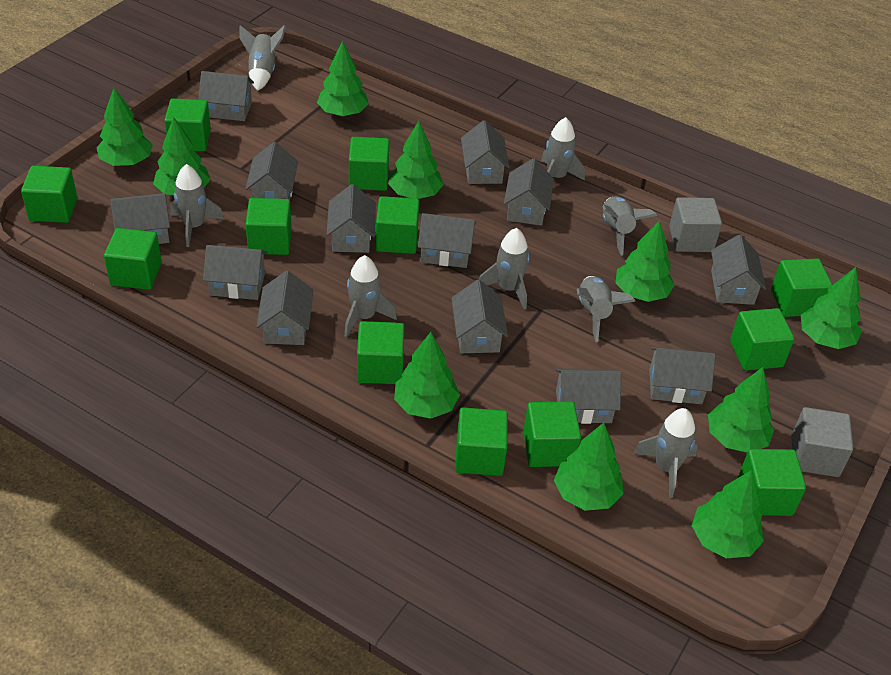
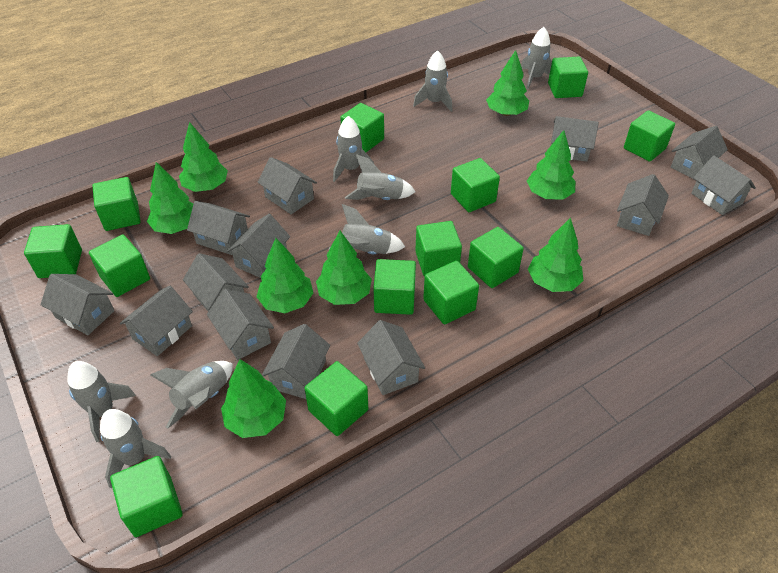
green cube: 12 -> 13
green tree: 10 -> 8
grey cube: 2 -> 0

